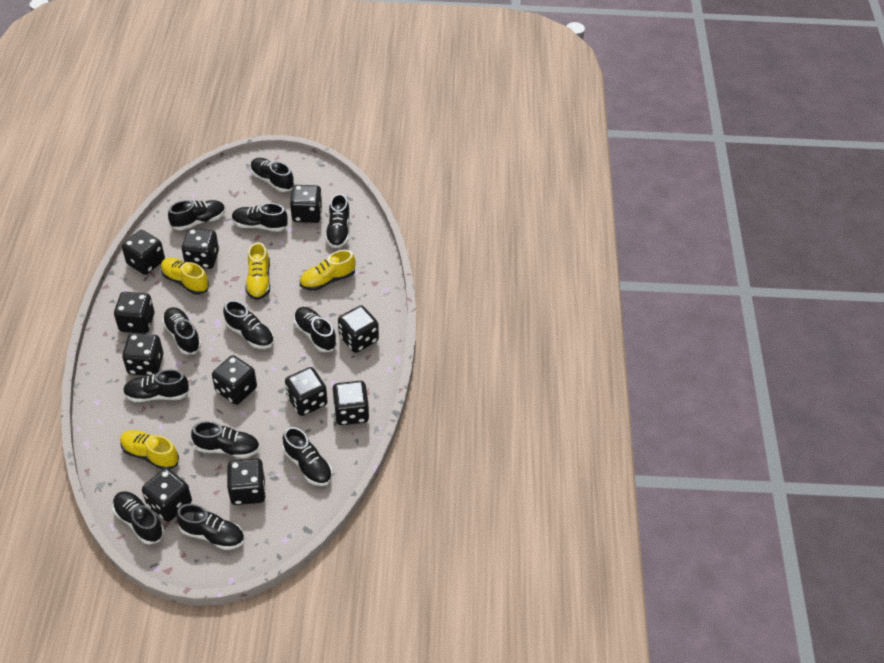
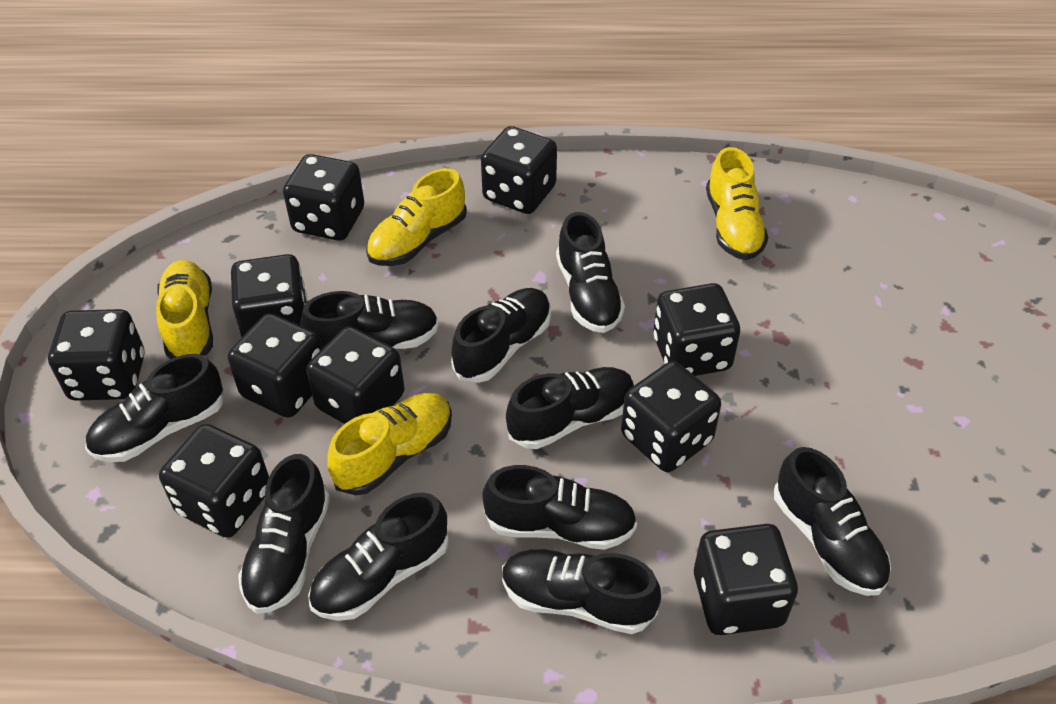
black dice: 11 -> 10
black shoe: 12 -> 10

